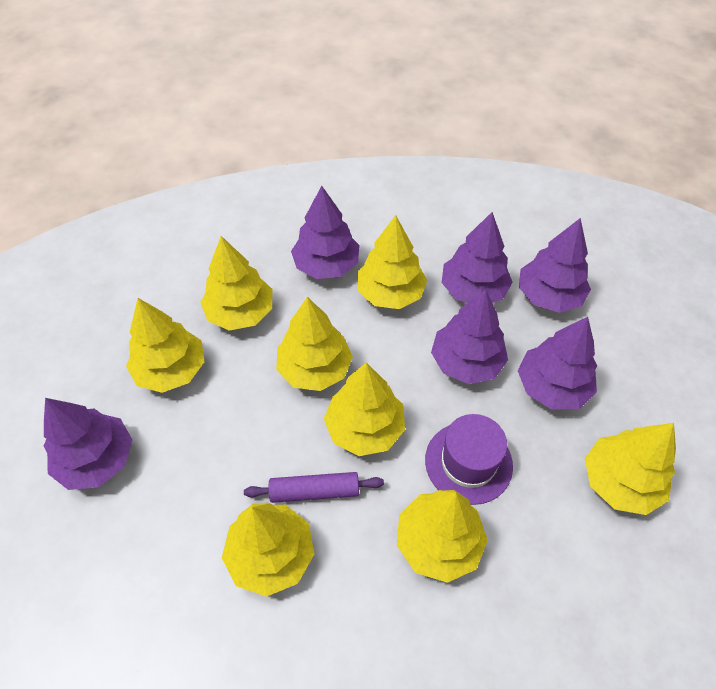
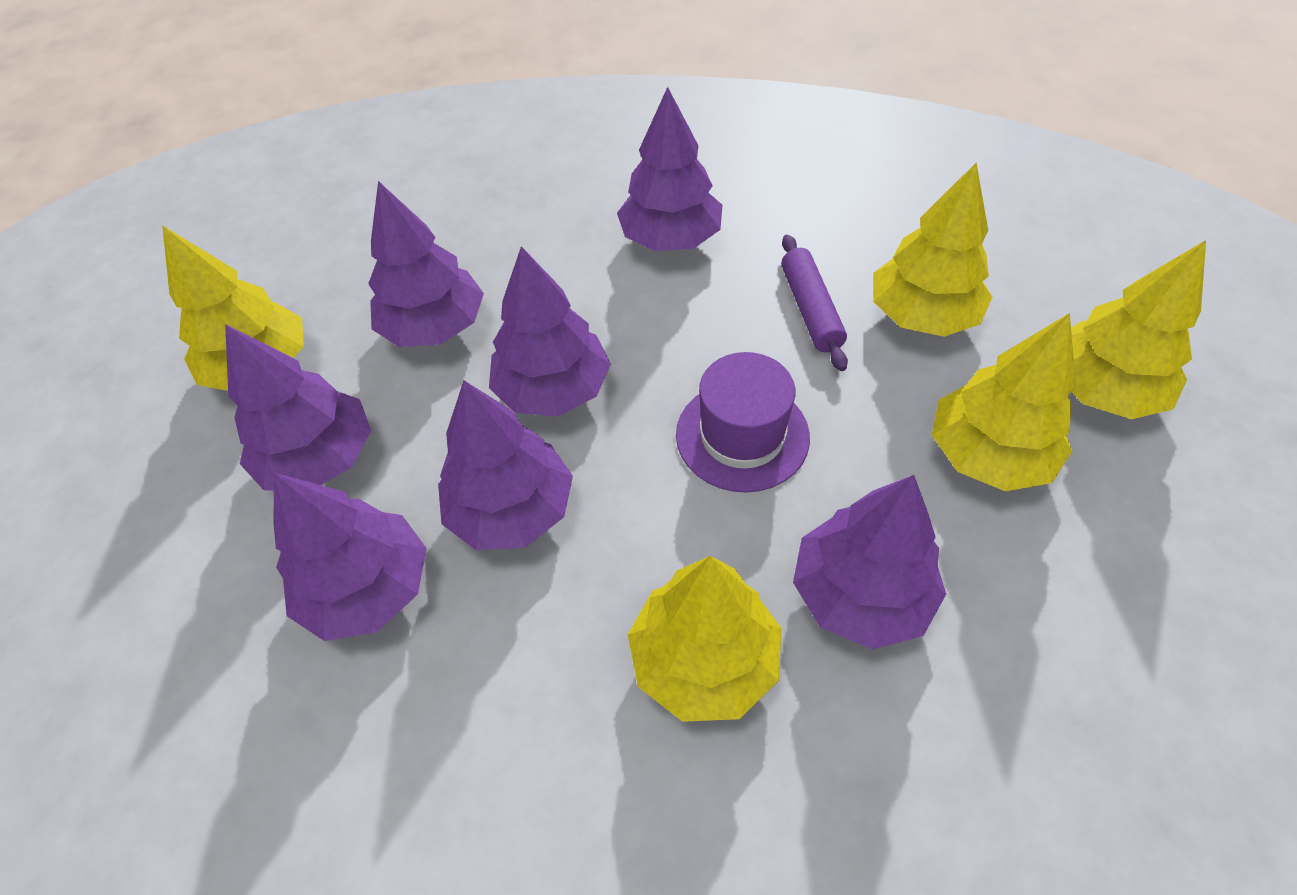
purple tree: 6 -> 7
yellow tree: 8 -> 5

